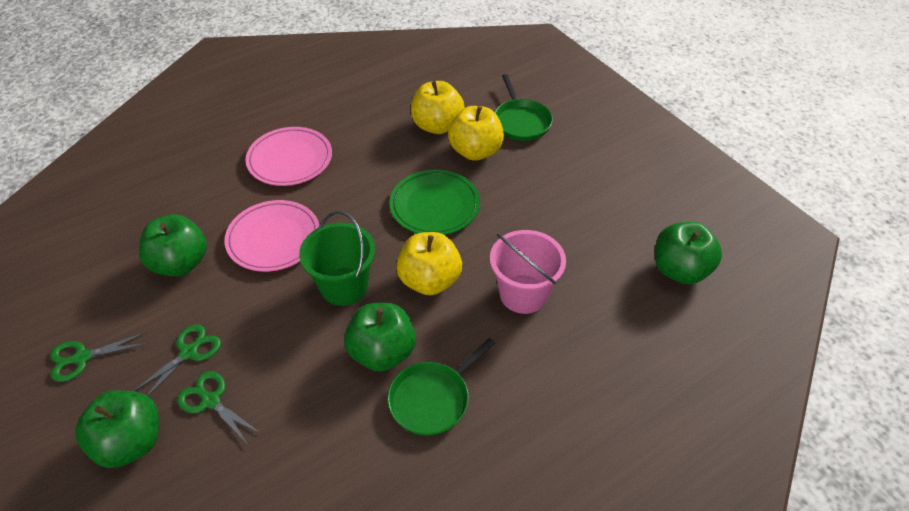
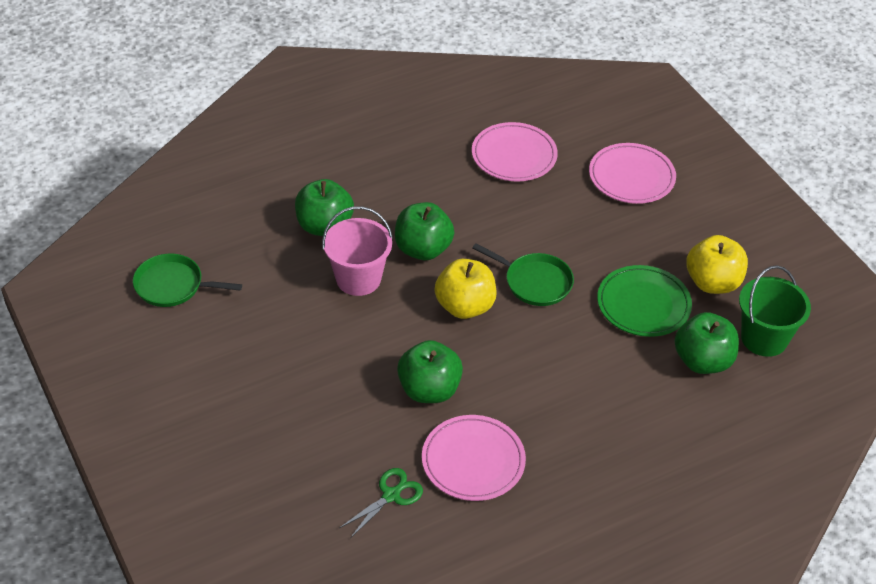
green scissors: 3 -> 1
pink plate: 2 -> 3
yellow apple: 3 -> 2

